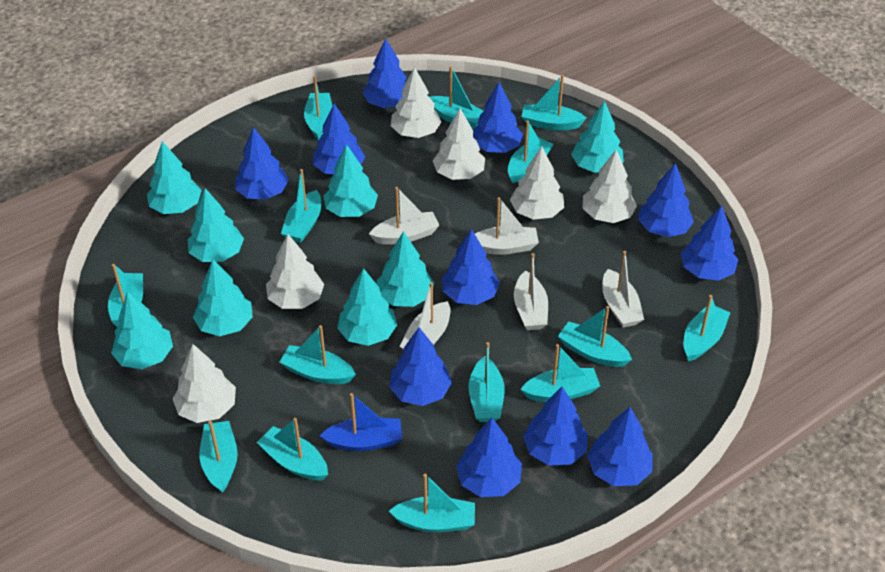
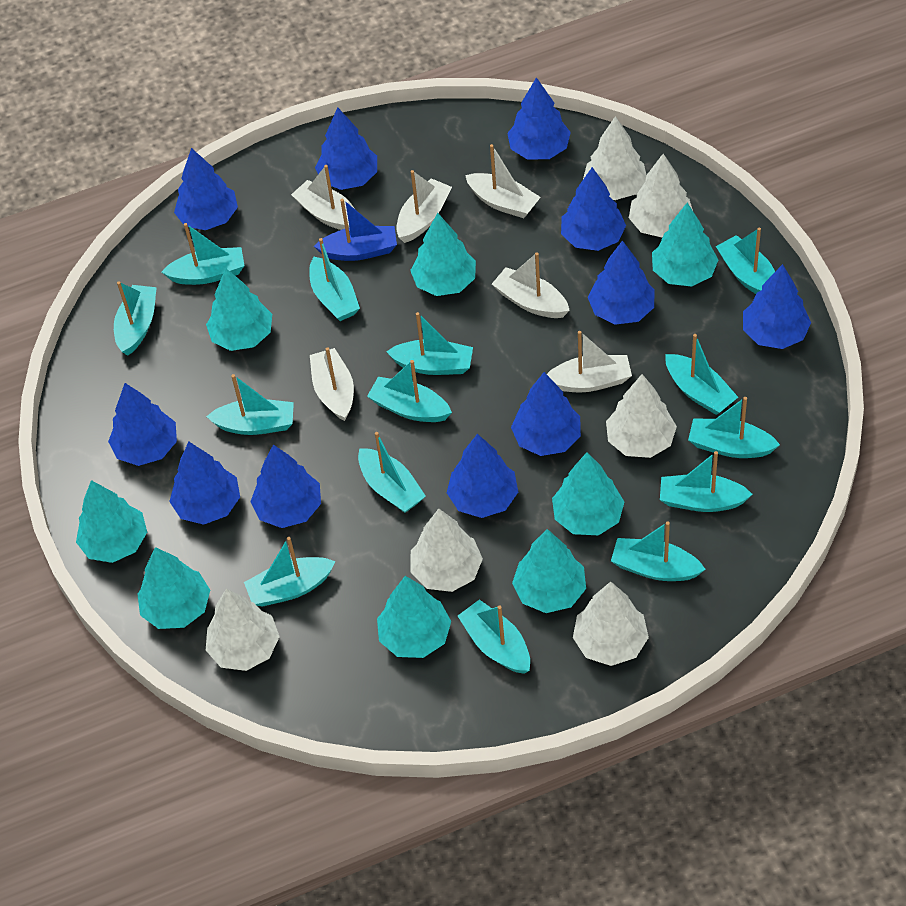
white boat: 5 -> 6

